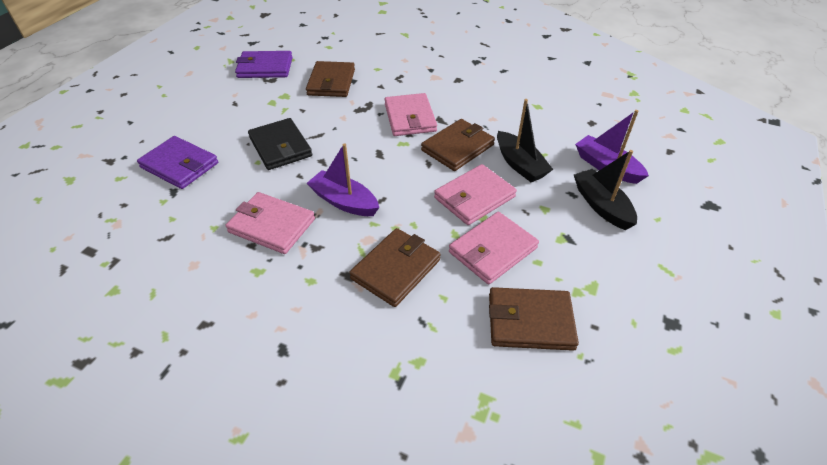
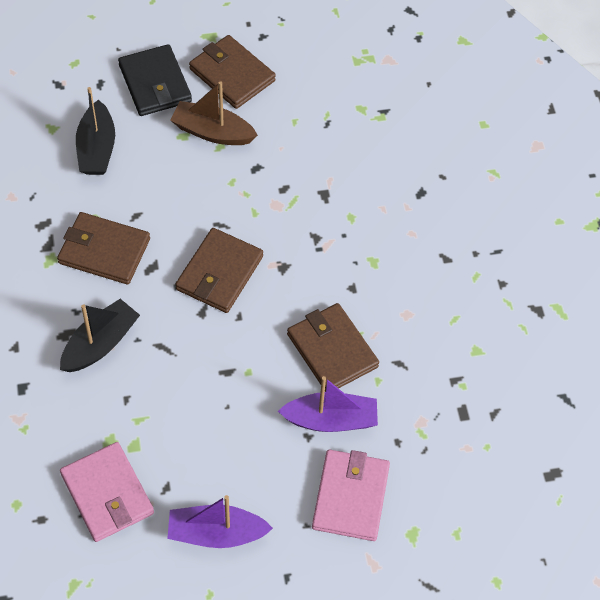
brown boat: 0 -> 1
pink wallet: 4 -> 2
purple wallet: 2 -> 0

